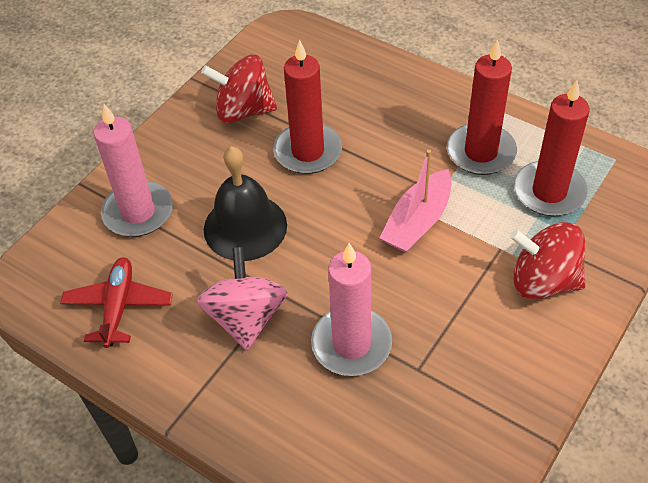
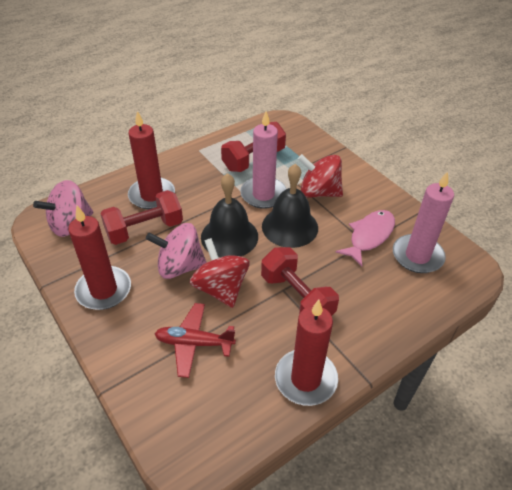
black bell: 1 -> 2
pink boat: 1 -> 0
pink fish: 0 -> 1
pink spinning top: 1 -> 2
red dumbbell: 0 -> 3

